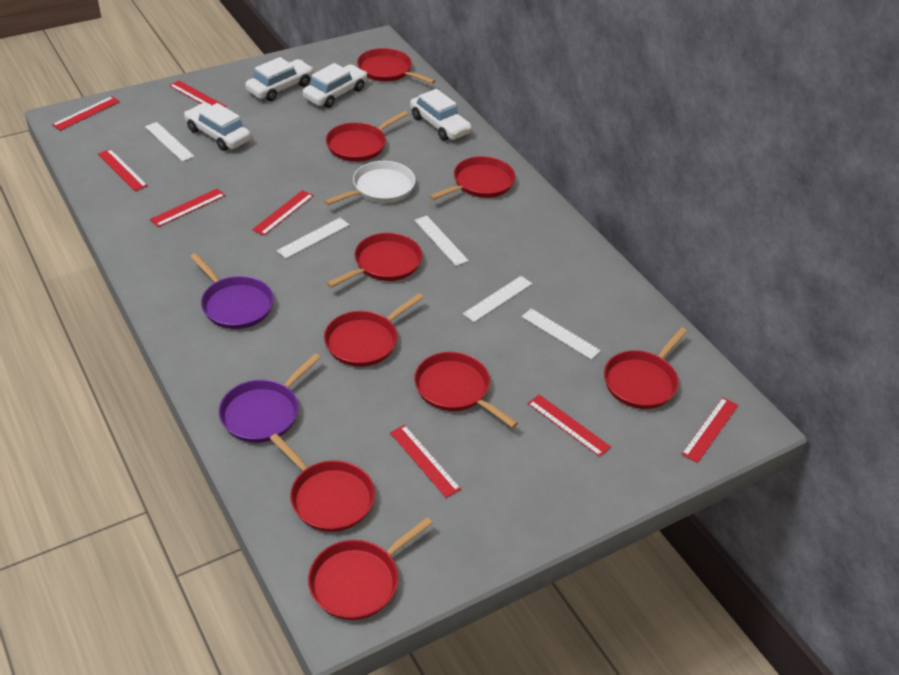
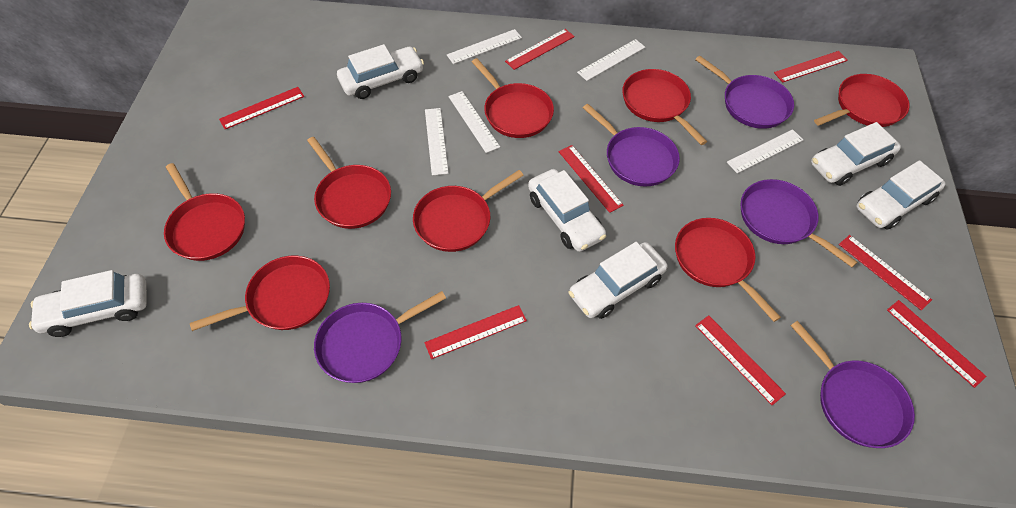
purple pan: 2 -> 5
red pan: 9 -> 8
white car: 4 -> 6
white pan: 1 -> 0

